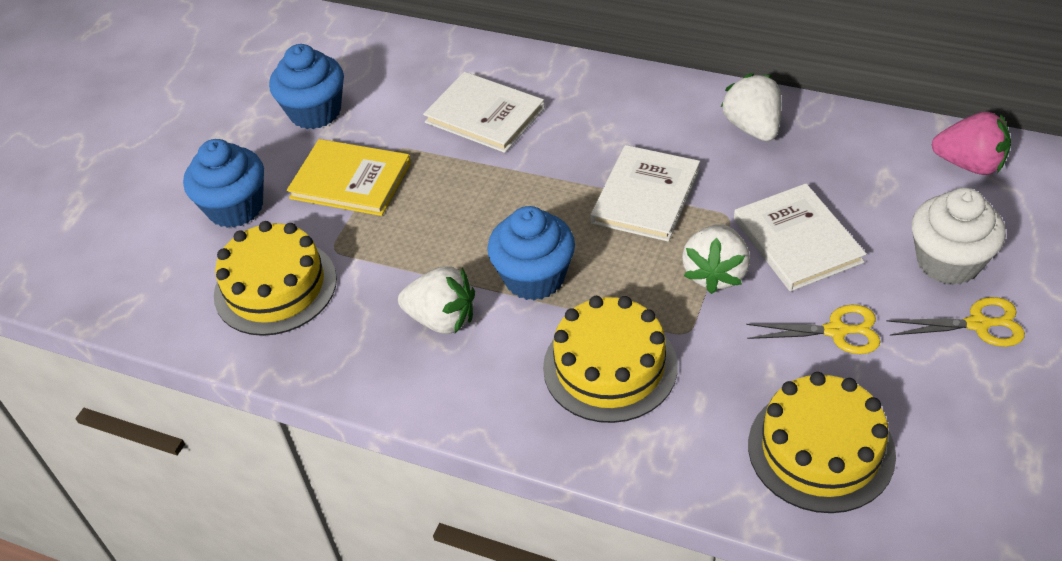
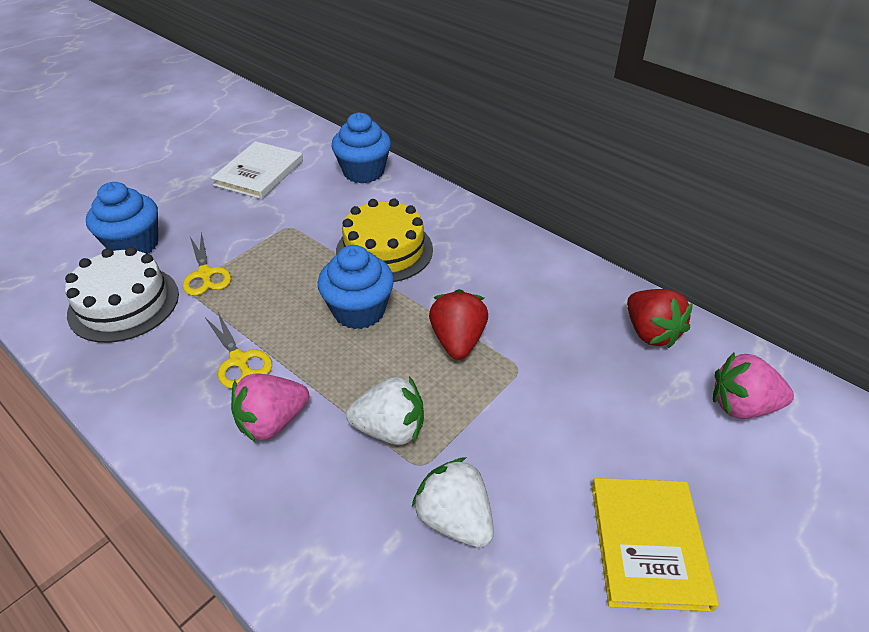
pink strawberry: 1 -> 2
red strawberry: 0 -> 2
white book: 3 -> 1
white cake: 0 -> 1
white cupcake: 1 -> 0
white strawberry: 3 -> 2
yellow cake: 3 -> 1

